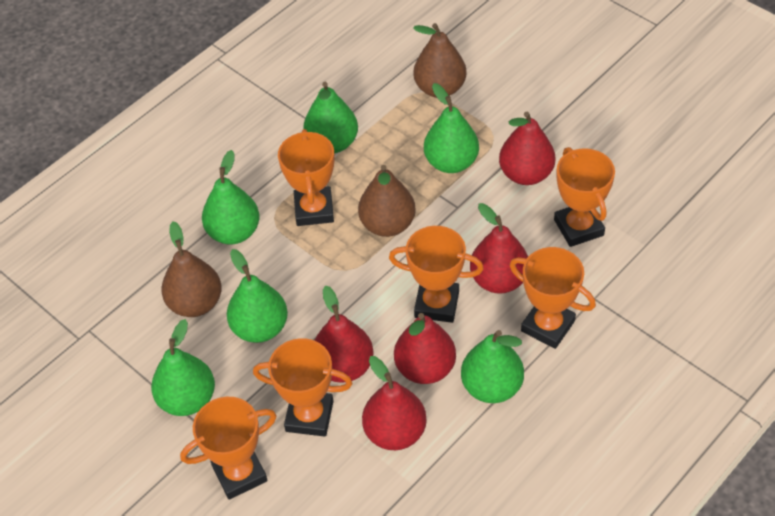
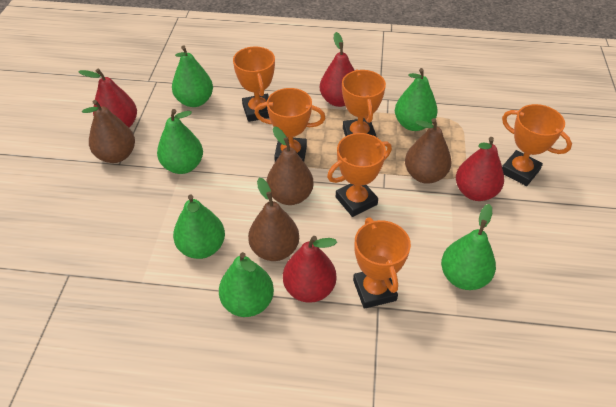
brown pear: 3 -> 4
red pear: 5 -> 4

